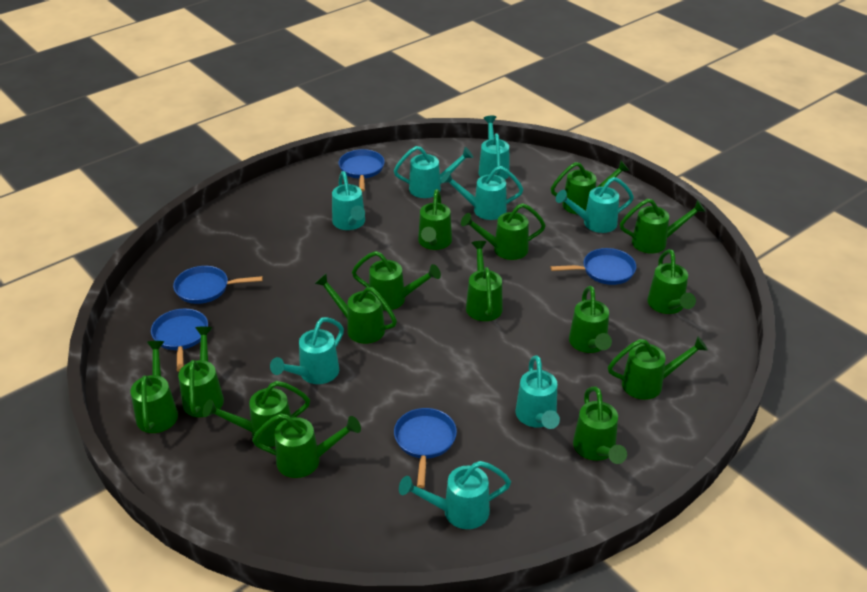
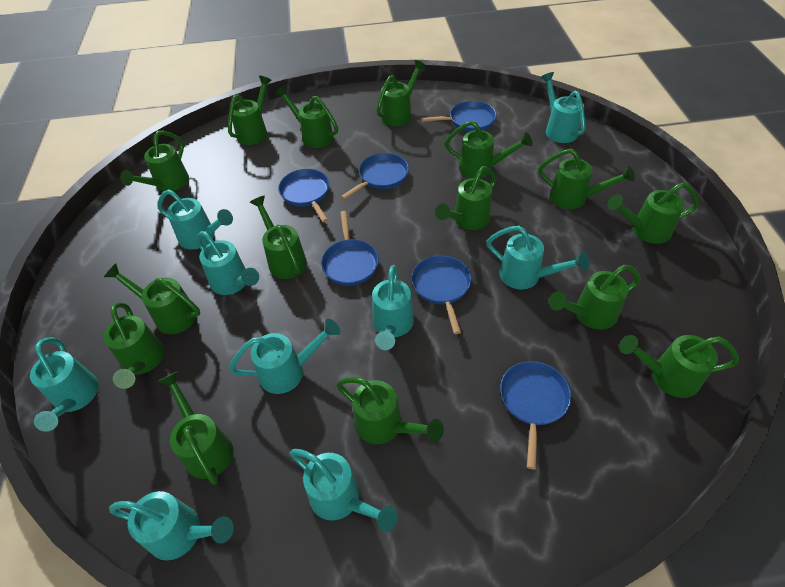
blue pan: 5 -> 6
turquoise watering can: 8 -> 9

